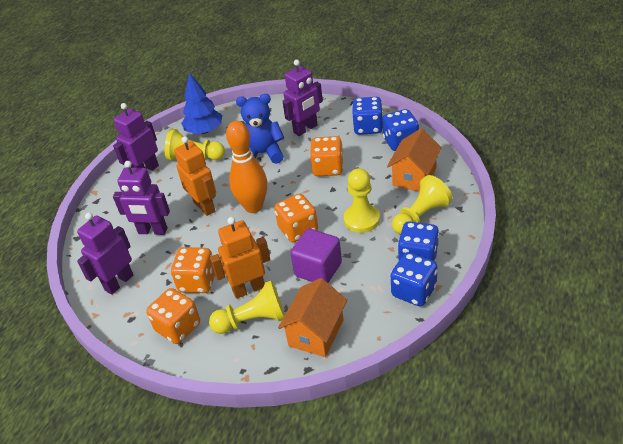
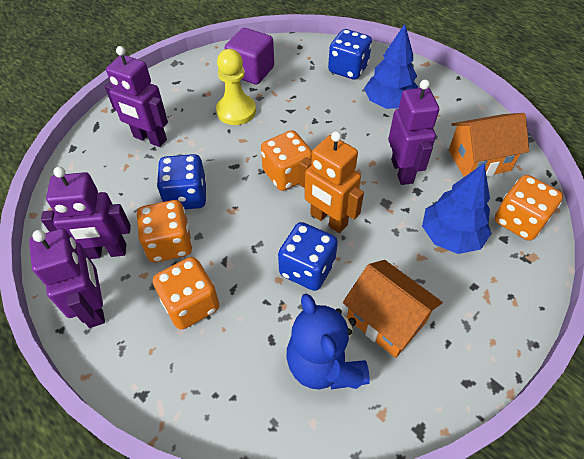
blue dice: 4 -> 3
blue tree: 1 -> 2
orange bowling pin: 1 -> 0
orange robot: 2 -> 1
yellow pawn: 4 -> 1

